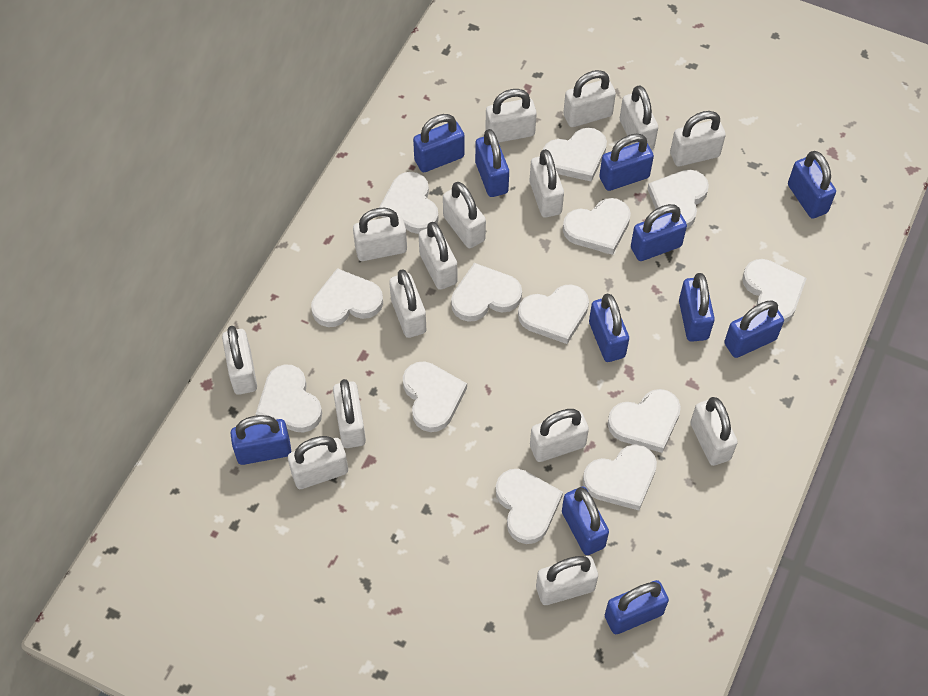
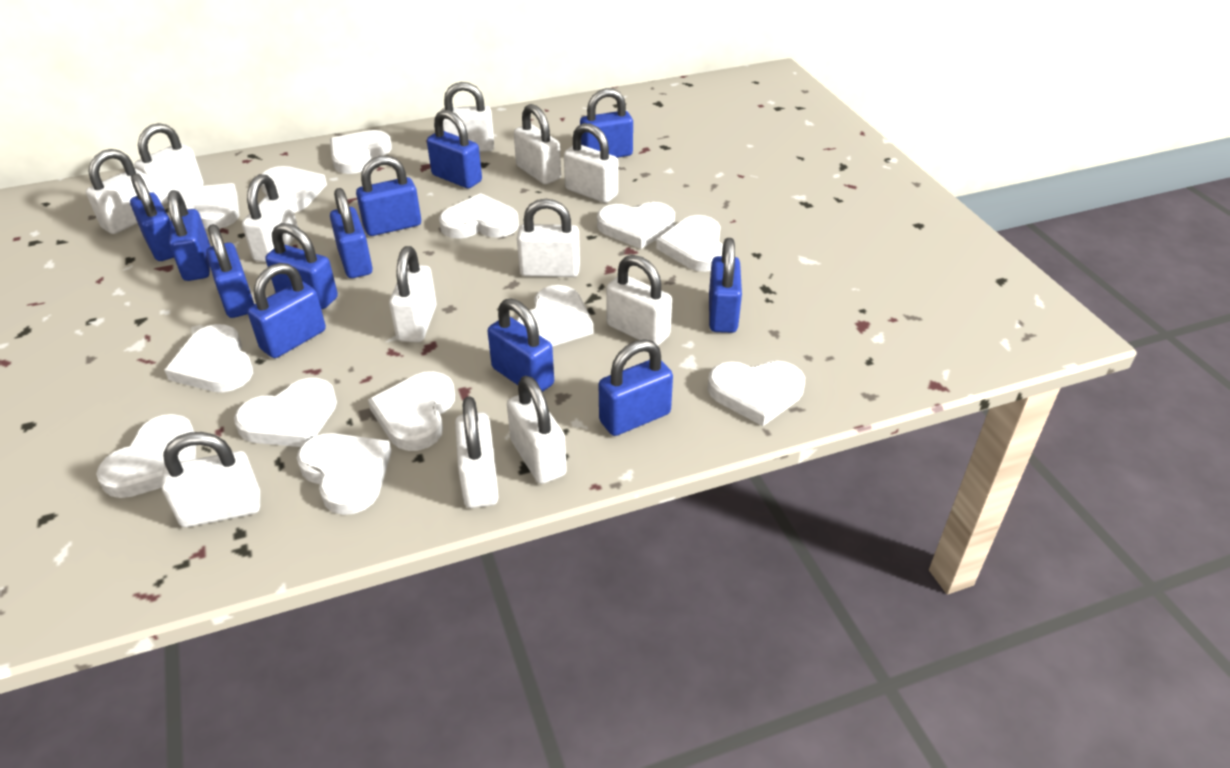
blue padlock: 11 -> 12
white padlock: 15 -> 12

